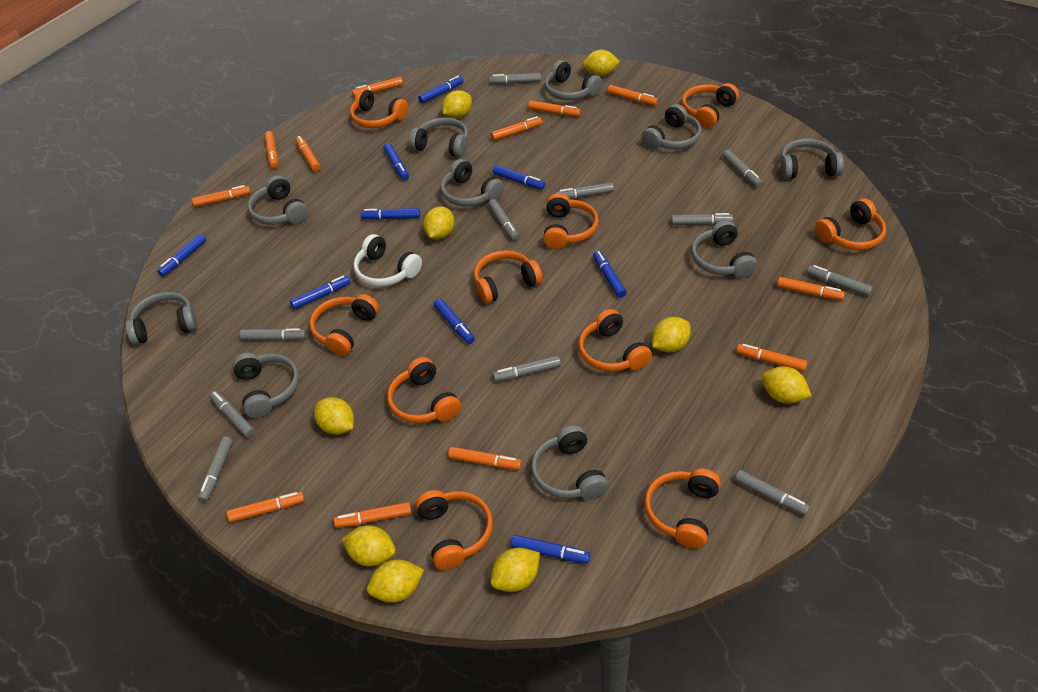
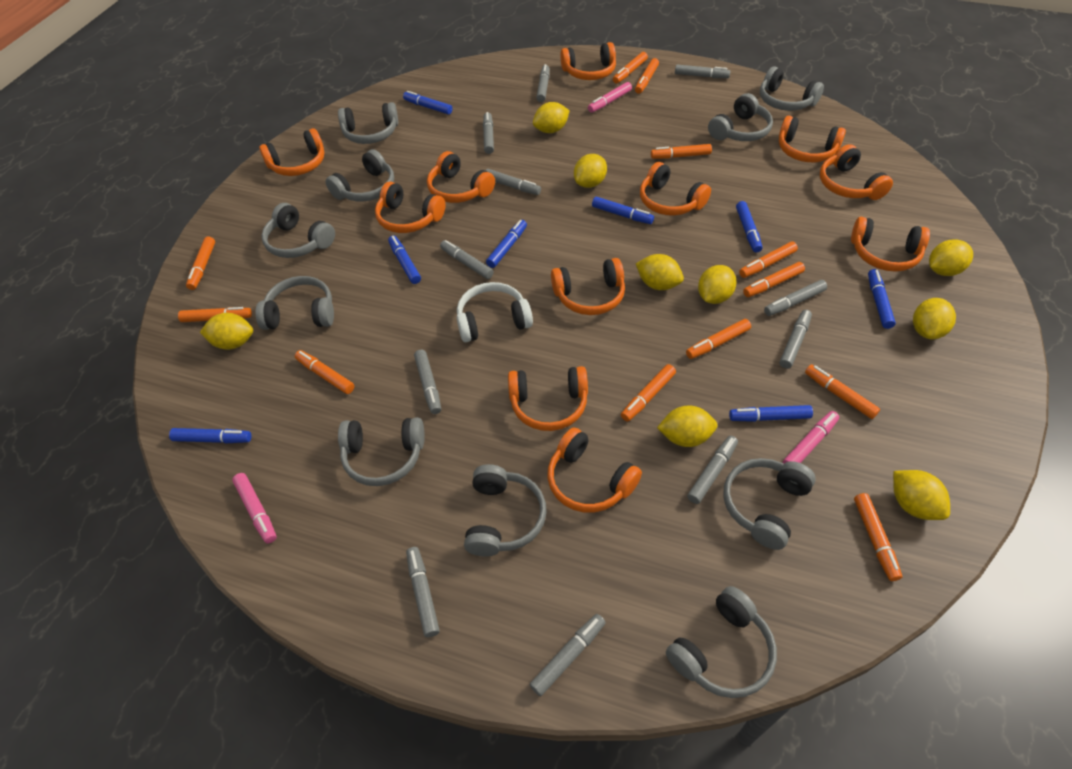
blue marker: 9 -> 8
orange headphones: 10 -> 11
pink marker: 0 -> 3

